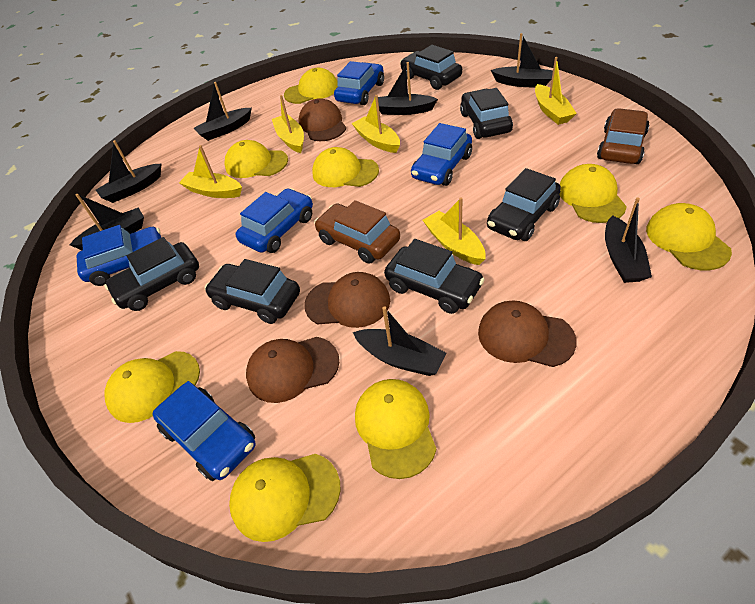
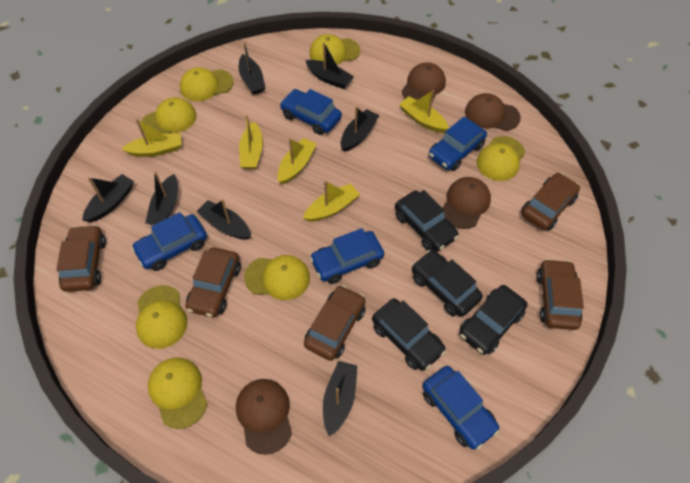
black car: 6 -> 4
brown car: 2 -> 5
yellow cap: 8 -> 7

